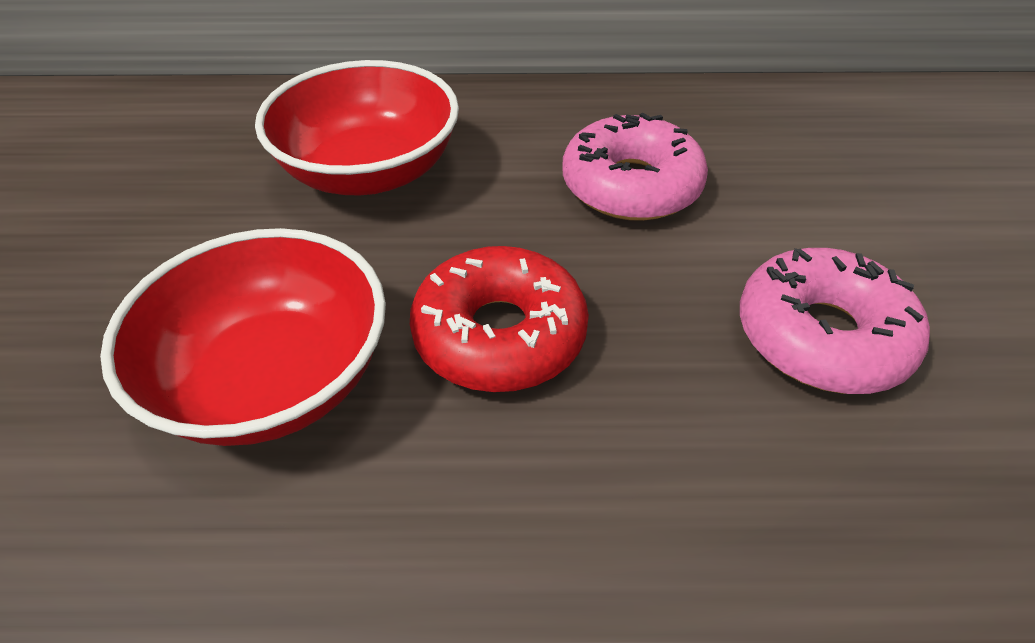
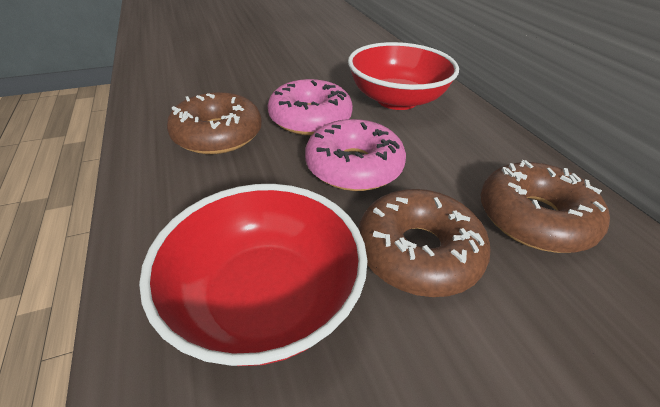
brown donut: 0 -> 3
red donut: 1 -> 0

